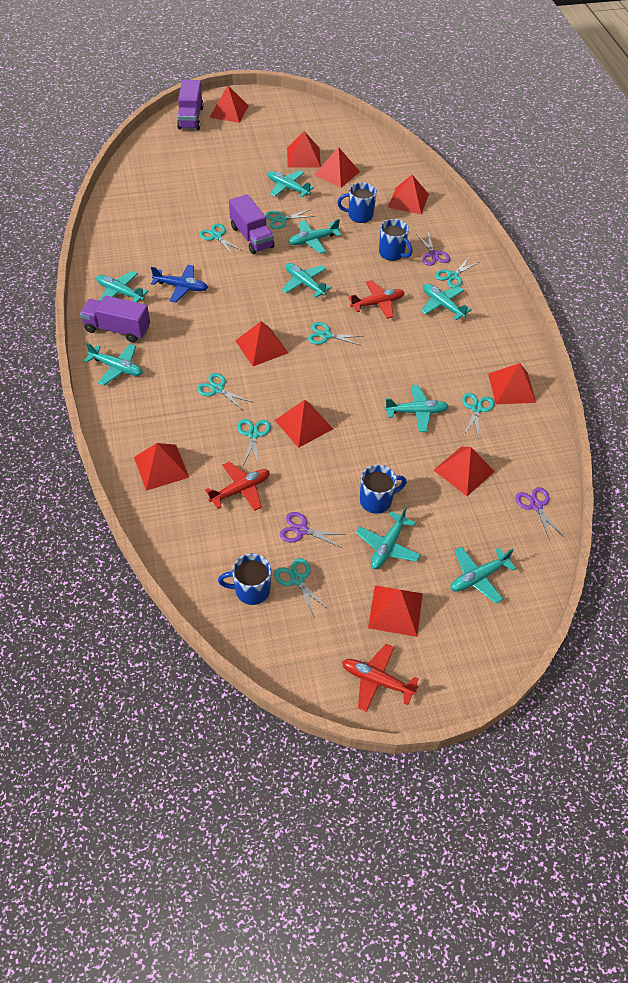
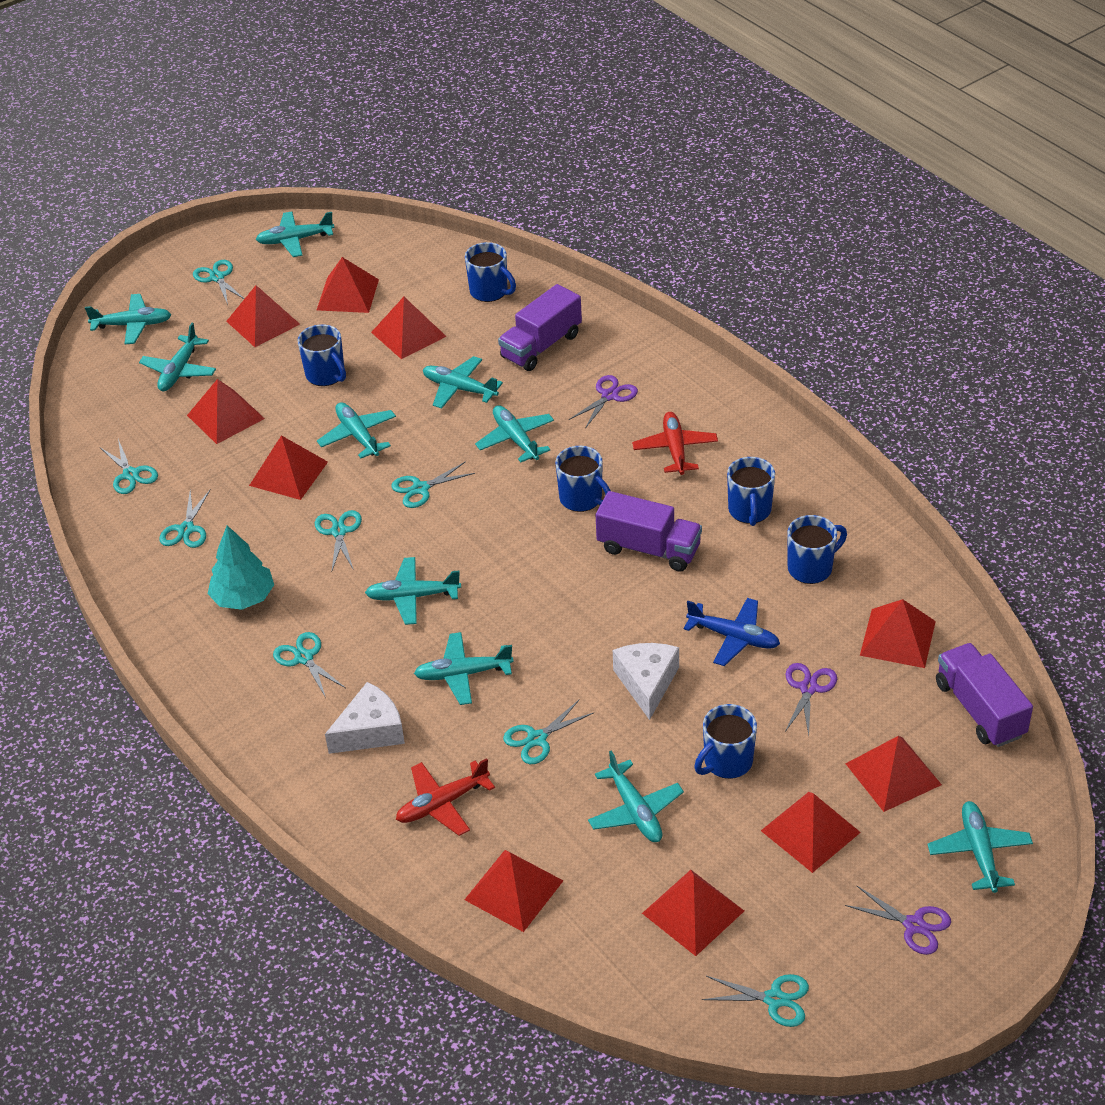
blue mug: 4 -> 6
red plane: 3 -> 2
turquoise plane: 9 -> 10
turquoise tree: 0 -> 1
white cheese: 0 -> 2

